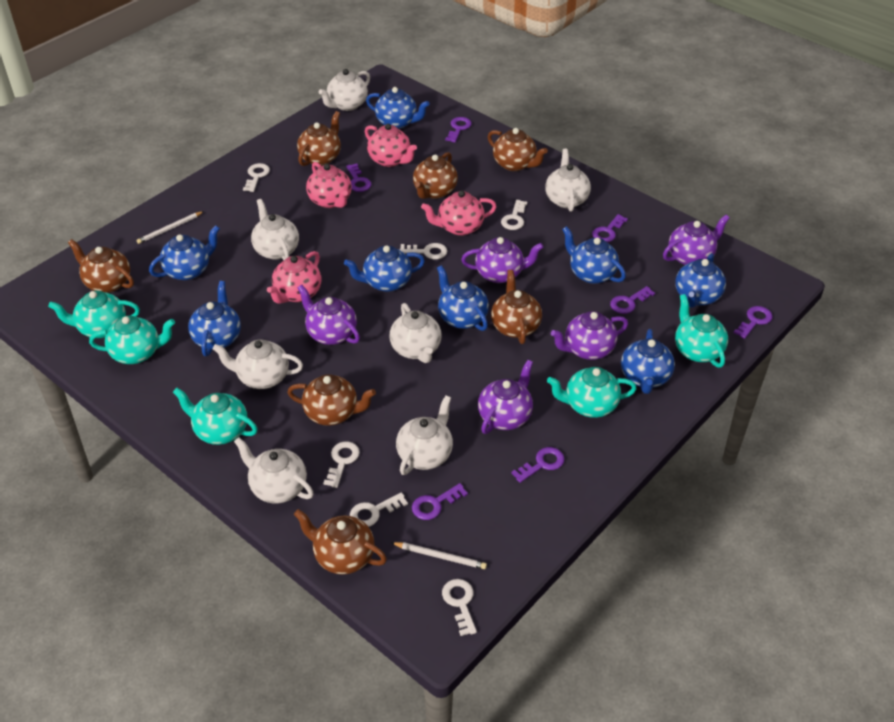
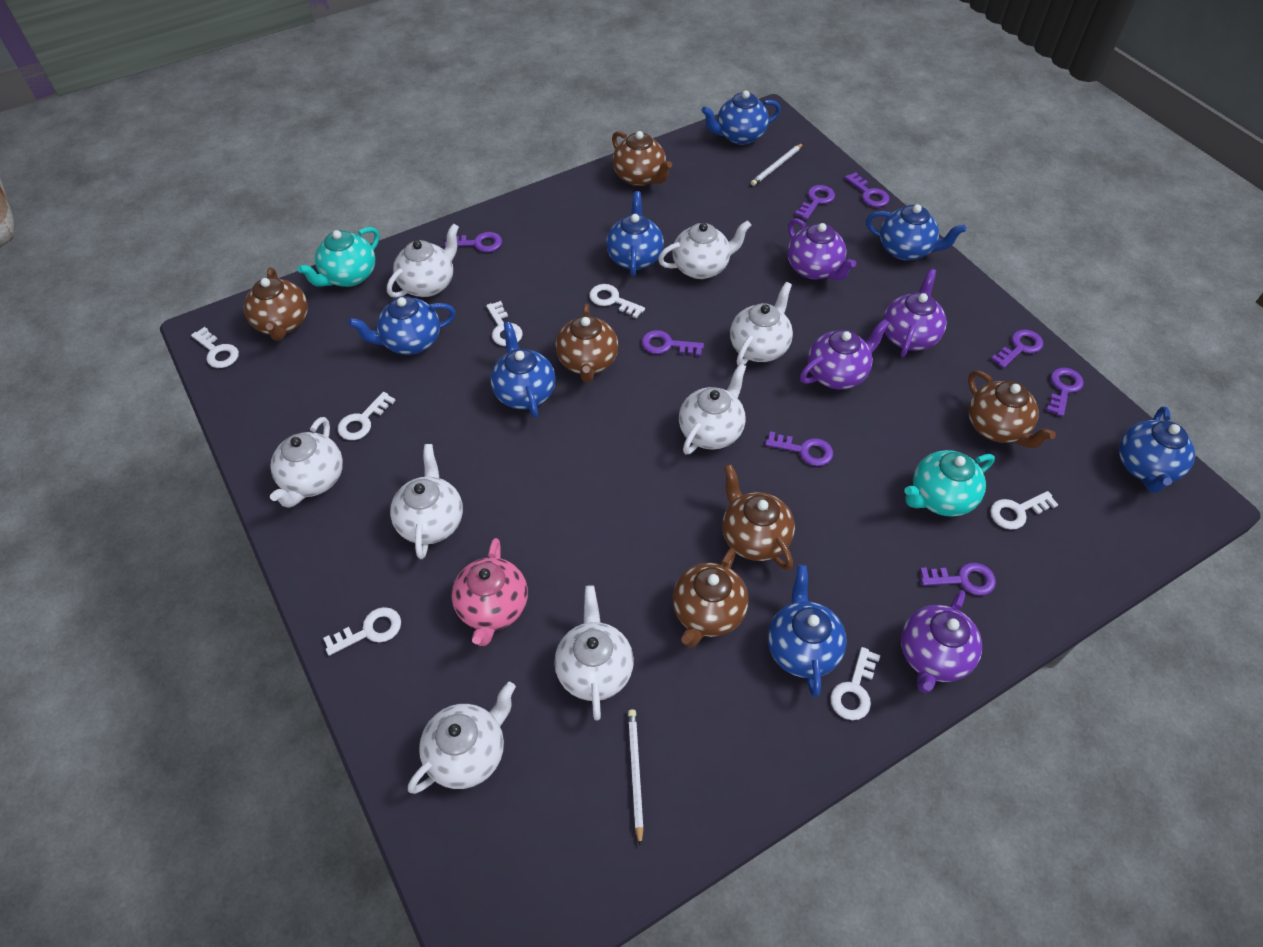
blue teapot: 8 -> 7
brown teapot: 7 -> 6
pink teapot: 4 -> 1
purple key: 7 -> 8
purple teapot: 5 -> 4
turquoise teapot: 5 -> 2
white key: 6 -> 7
white teapot: 7 -> 8

